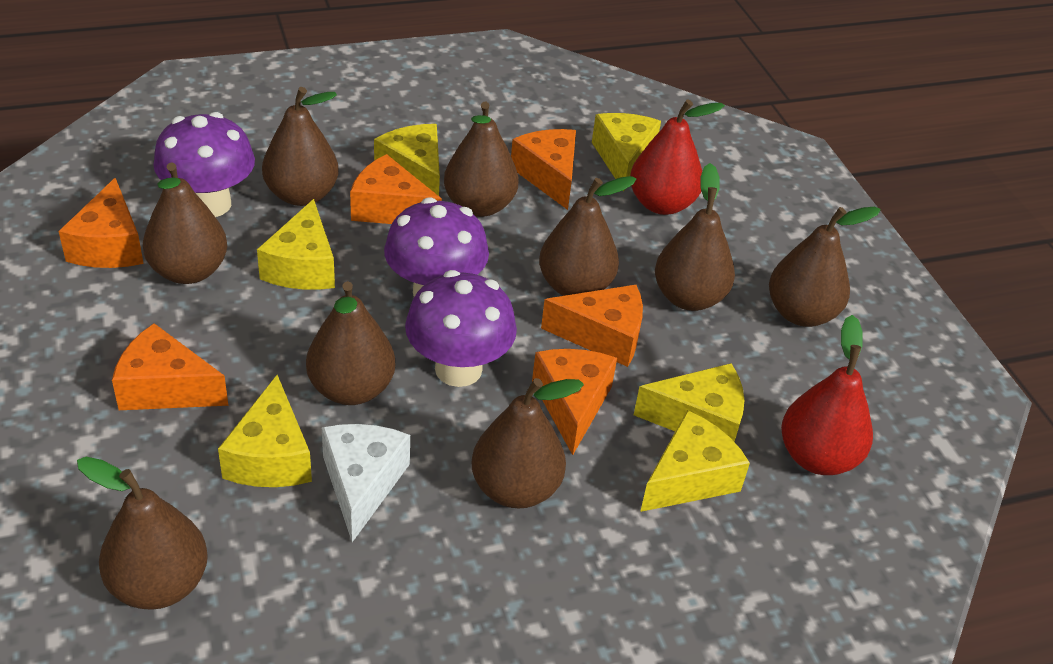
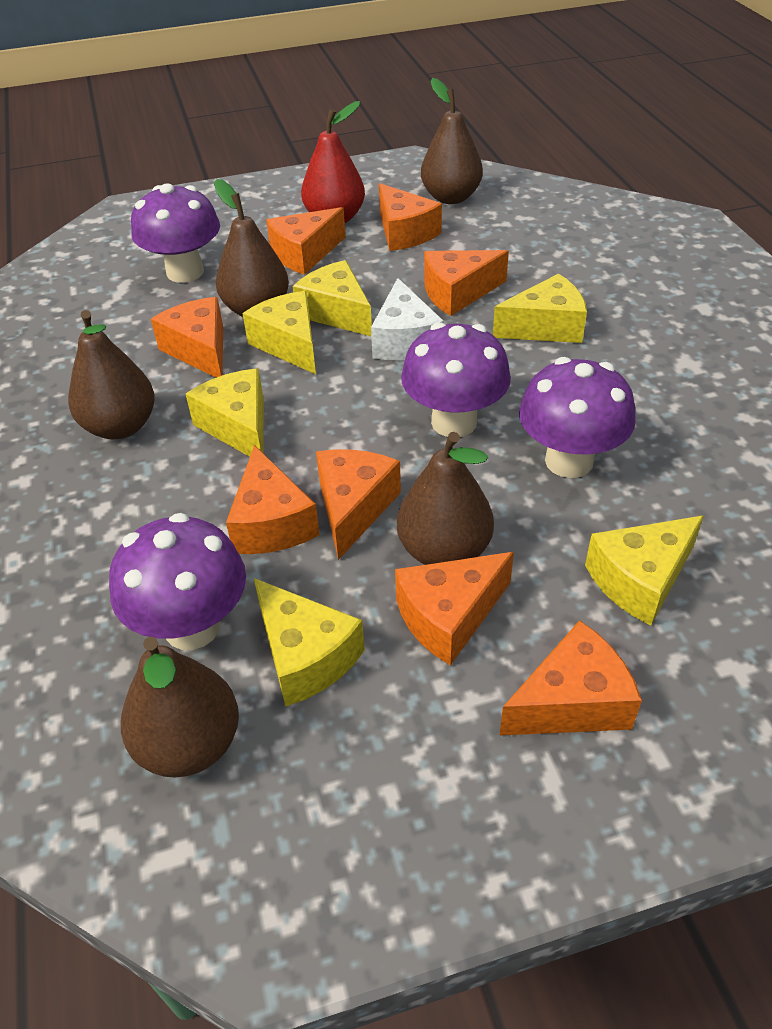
brown pear: 9 -> 5
orange cheese: 6 -> 8
purple mushroom: 3 -> 4
red pear: 2 -> 1

